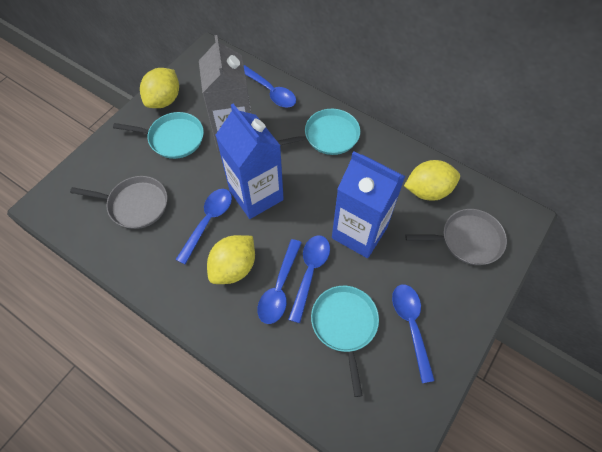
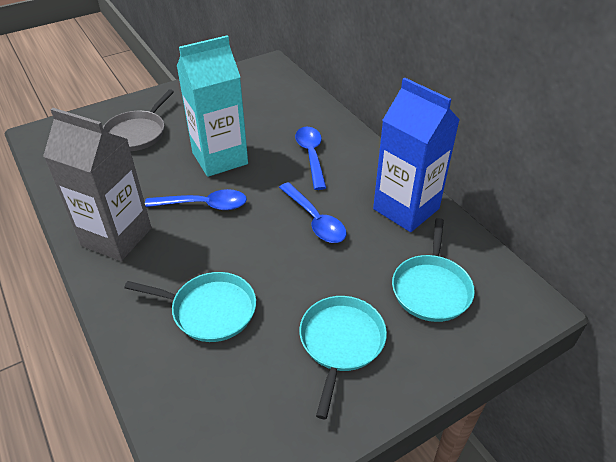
blue carton: 2 -> 1
blue spoon: 5 -> 3
grey pan: 2 -> 1
turquoise carton: 0 -> 1
yellow lemon: 3 -> 0

